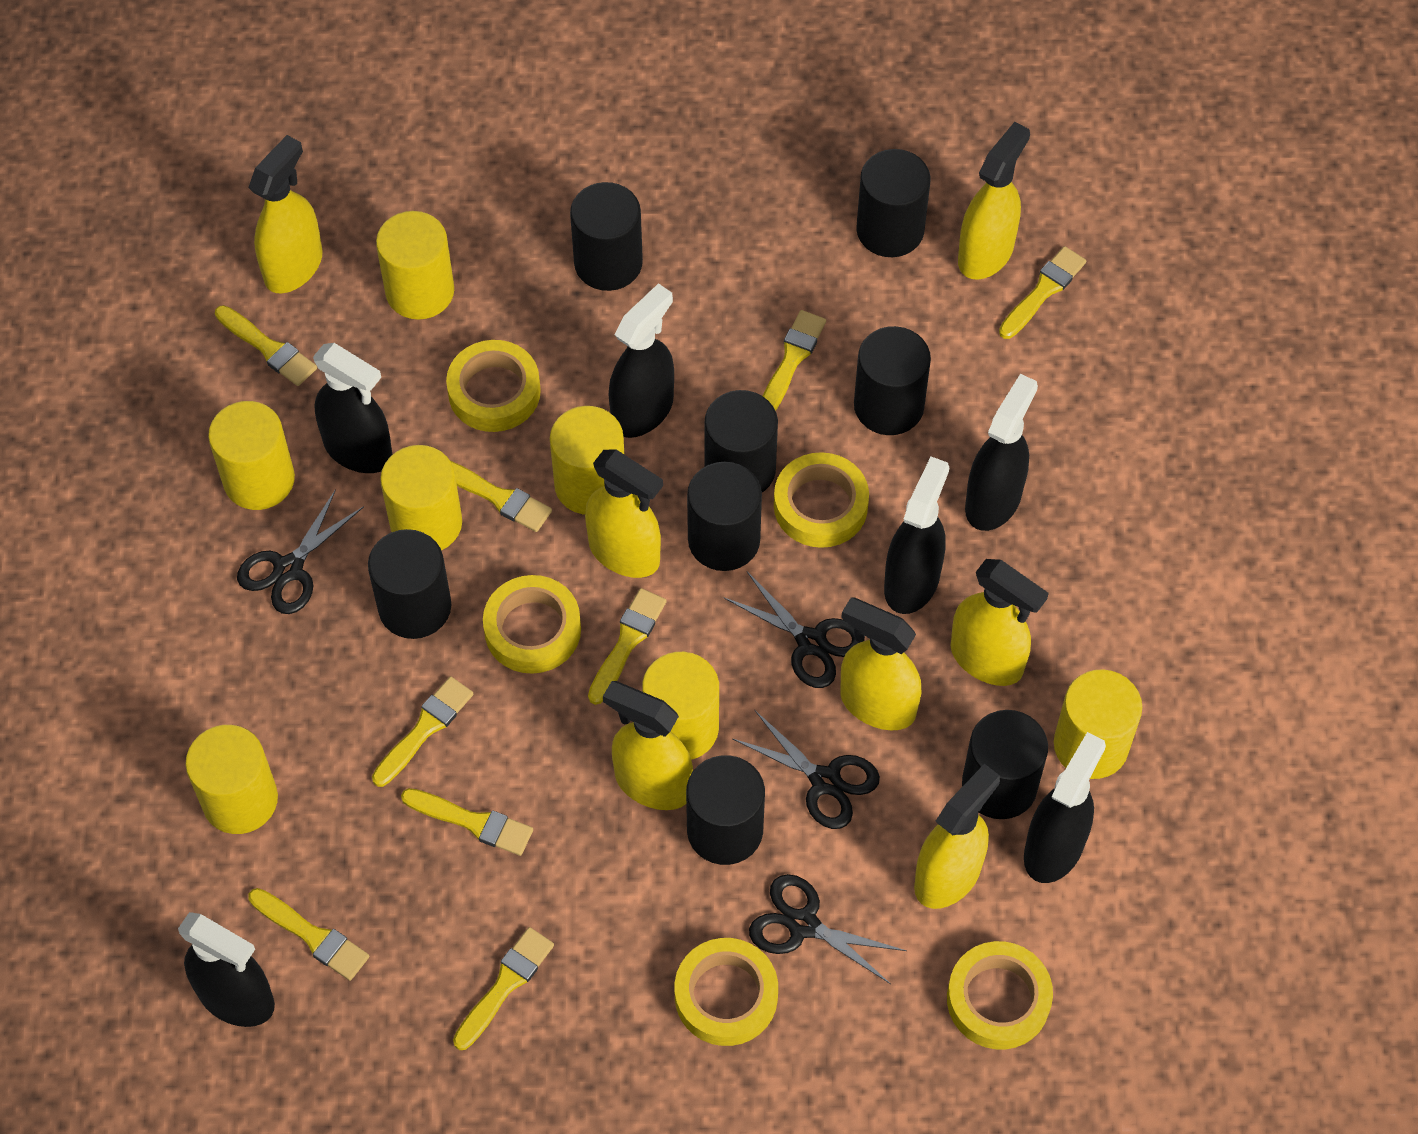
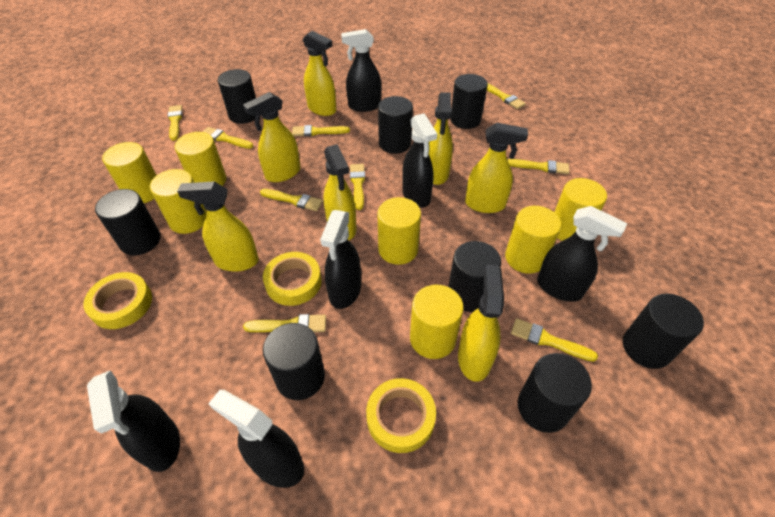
black scissors: 4 -> 0
yellow tape: 5 -> 3

